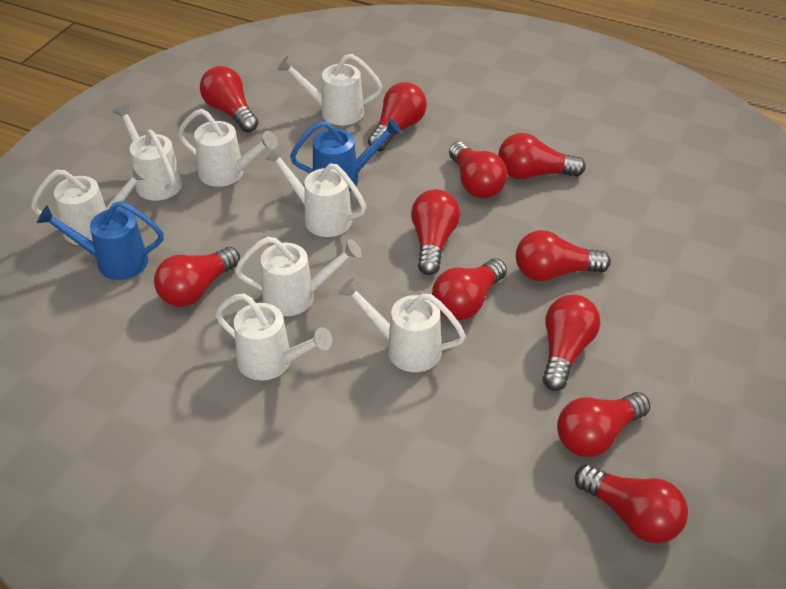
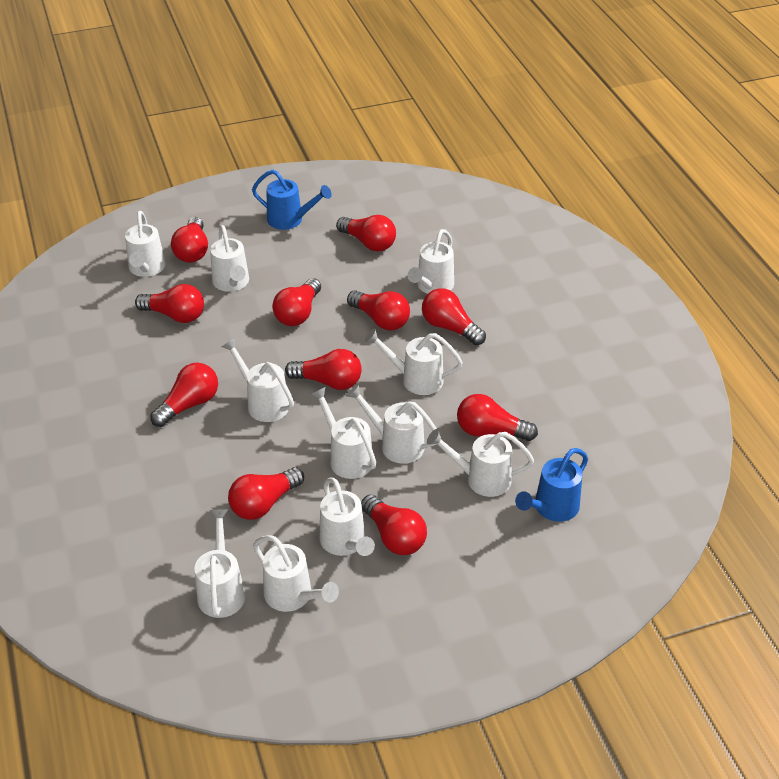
white watering can: 8 -> 11

